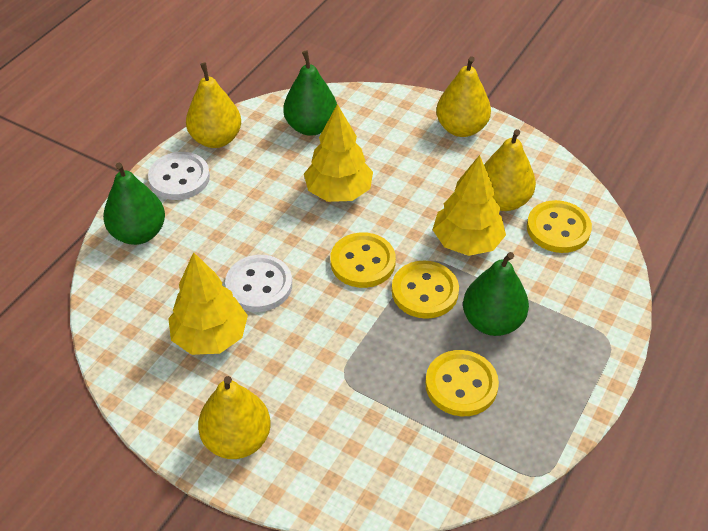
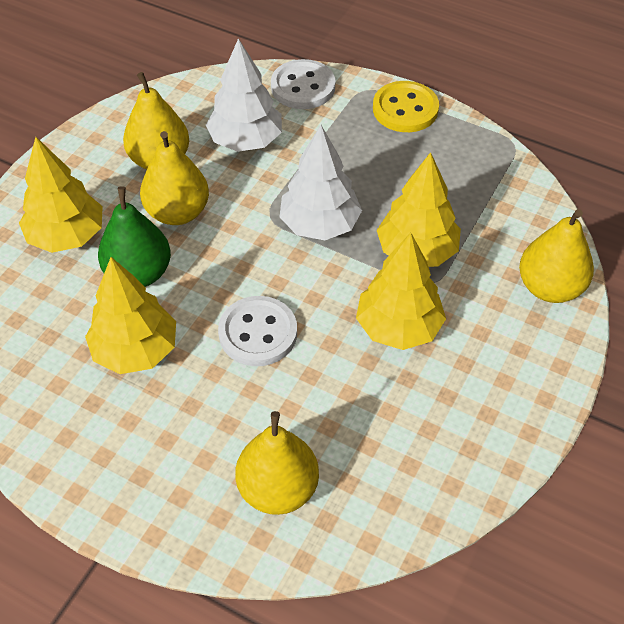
green pear: 3 -> 1
white tree: 0 -> 2
yellow button: 4 -> 1
yellow tree: 3 -> 4

